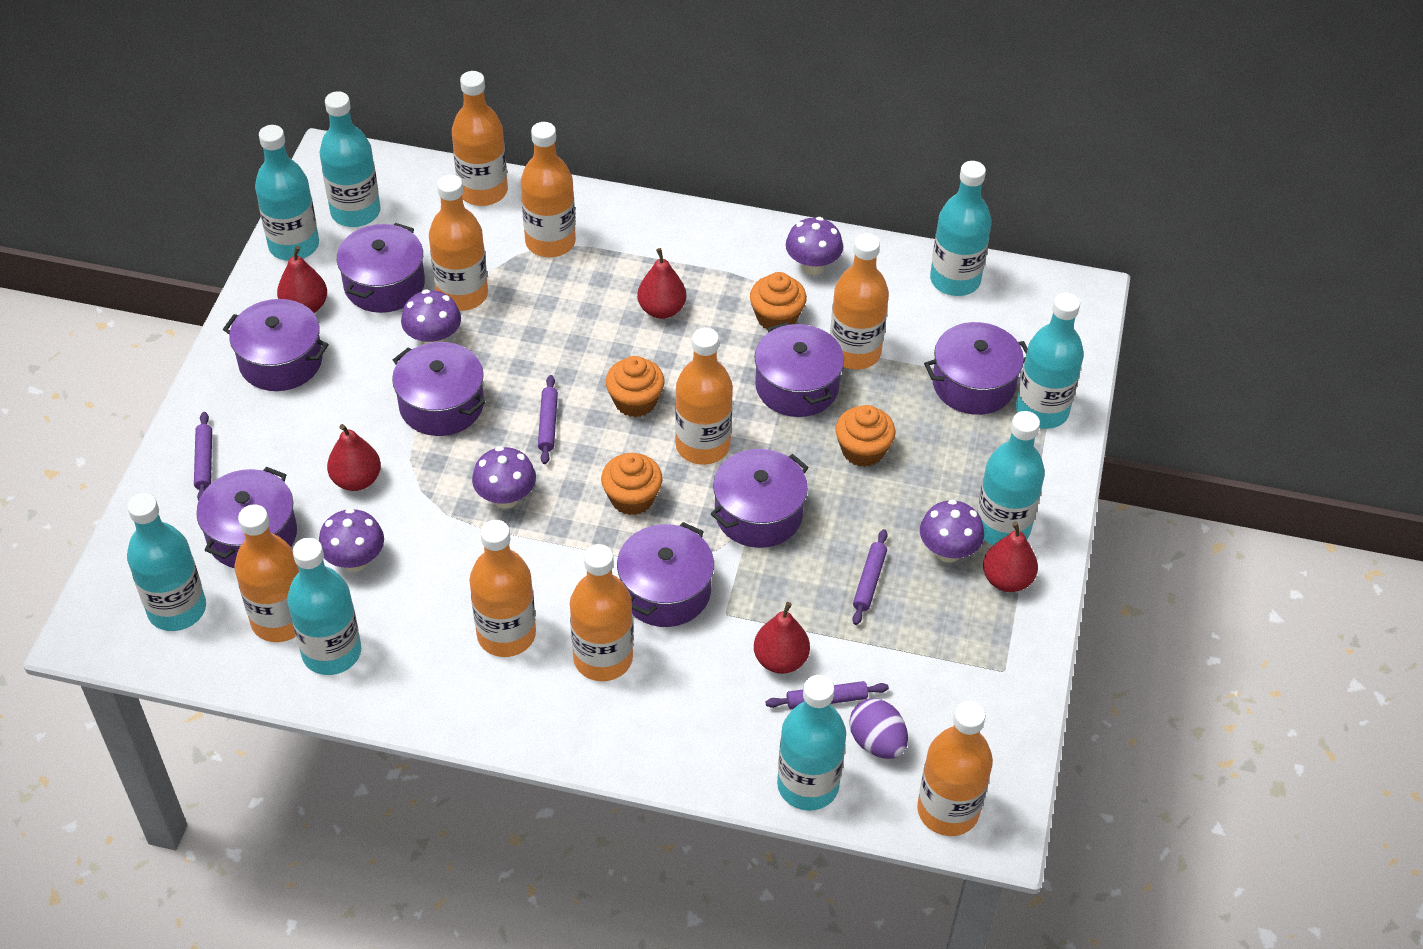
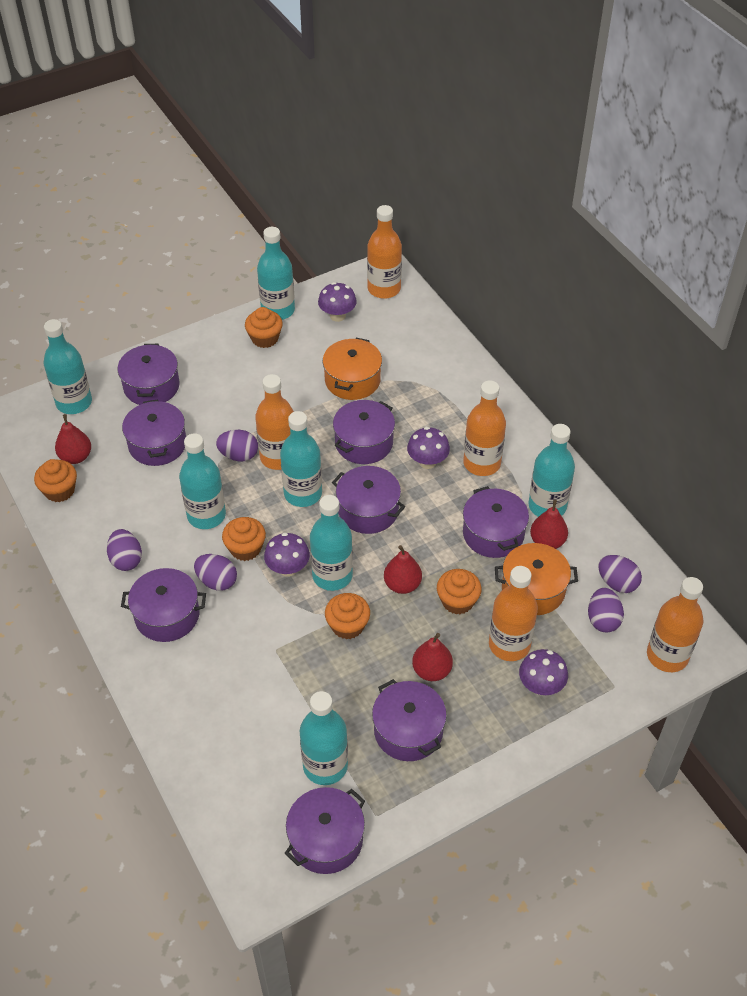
orange bottle: 9 -> 5
orange cupcake: 4 -> 5
orange pot: 0 -> 2
purple egg: 1 -> 5
purple mushroom: 5 -> 4
purple rolling pin: 4 -> 0
red pear: 5 -> 4
turquoise bottle: 8 -> 7

